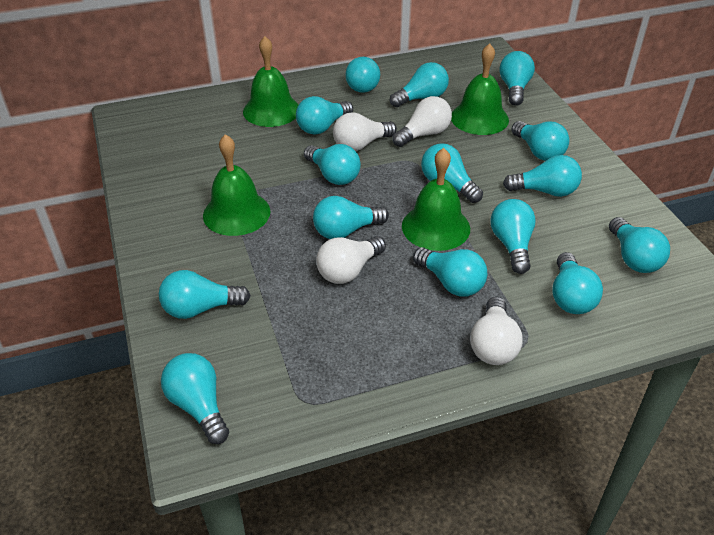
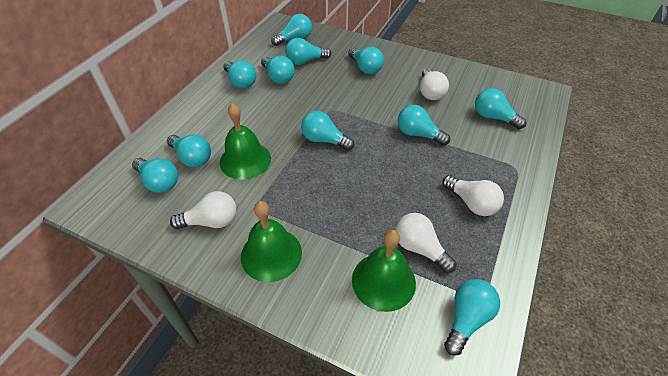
green bell: 4 -> 3
turquoise light bulb: 15 -> 11

